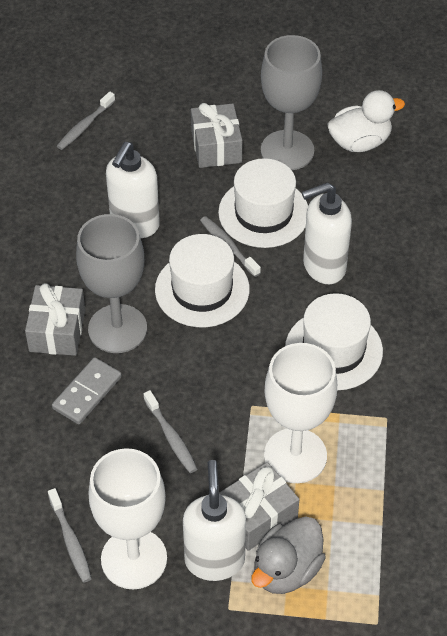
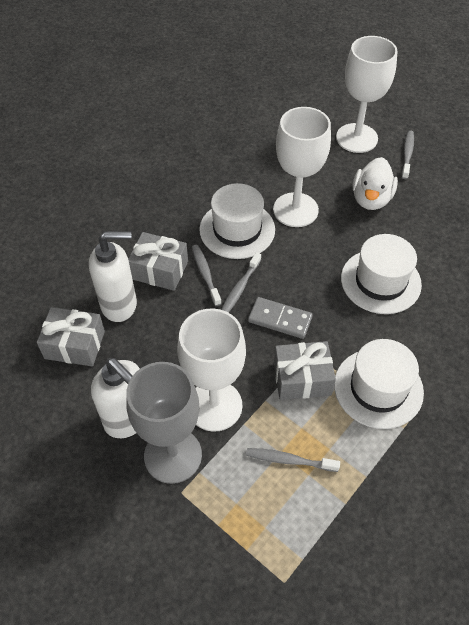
grey duck: 1 -> 0
grey goblet: 2 -> 1
white goblet: 2 -> 3
white soap dispenser: 3 -> 2

